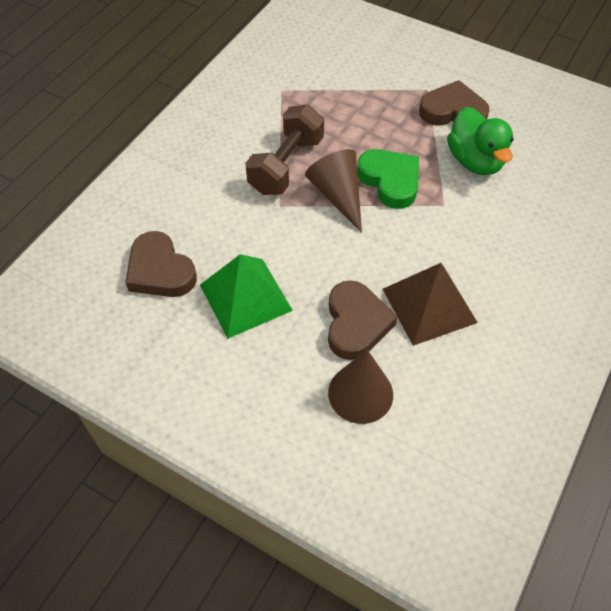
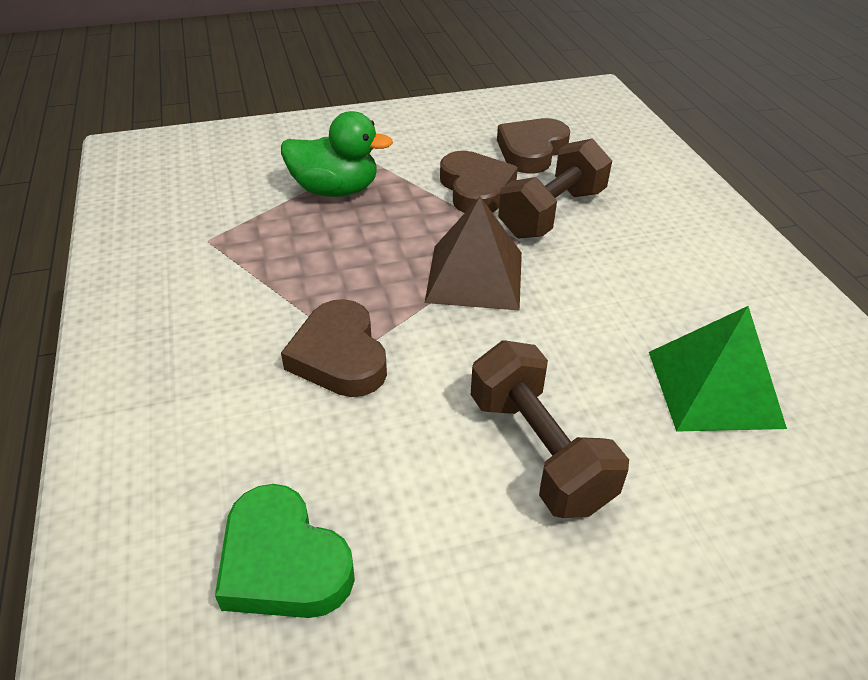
brown cone: 2 -> 0
brown dumbbell: 1 -> 2

